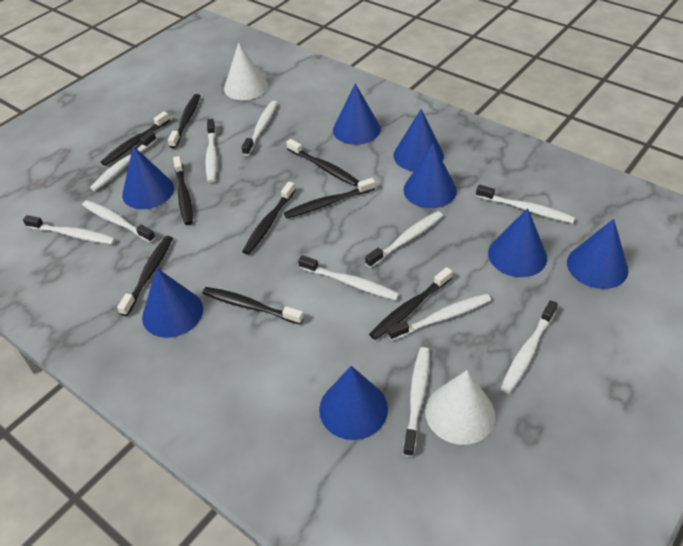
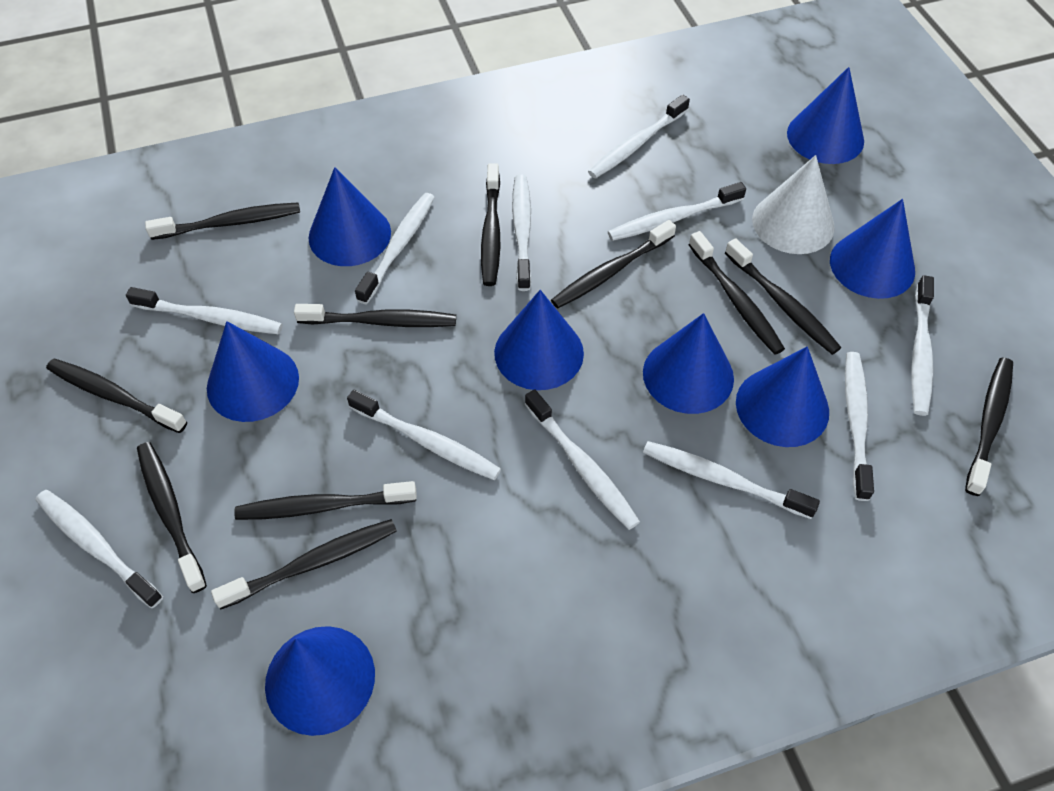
black toothbrush: 9 -> 11
white cone: 2 -> 1

